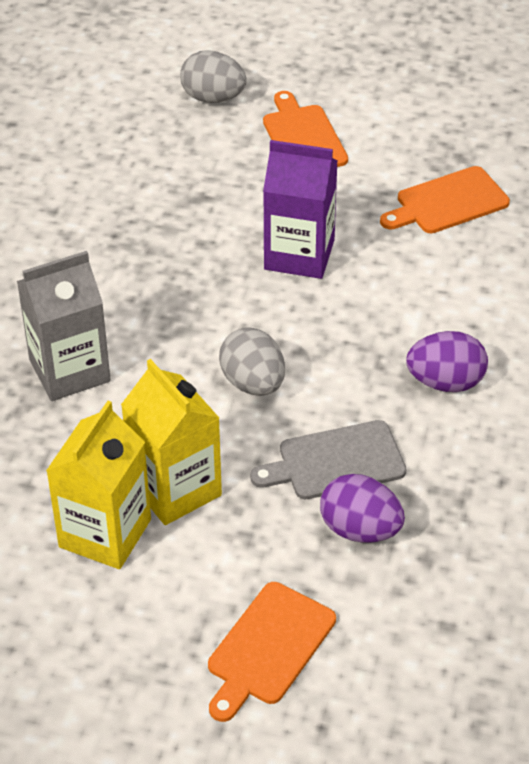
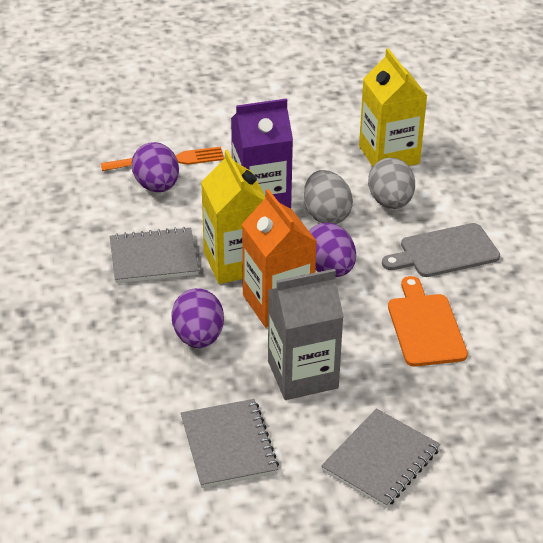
grey notebook: 0 -> 3
orange carton: 0 -> 1
orange cutting board: 3 -> 1
orange fork: 0 -> 1
purple egg: 2 -> 3

